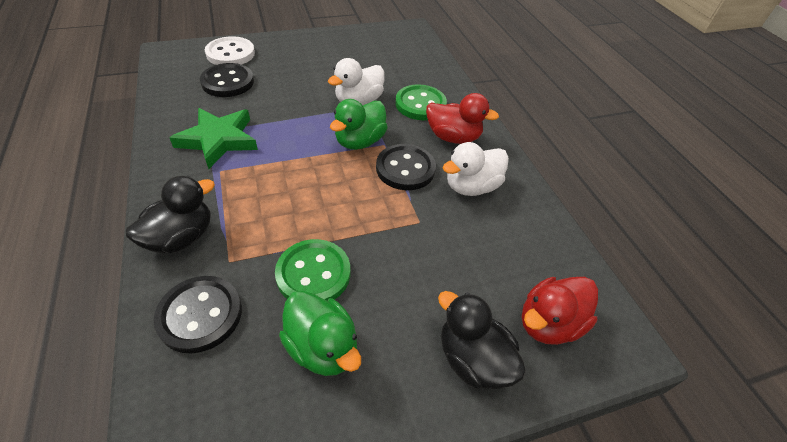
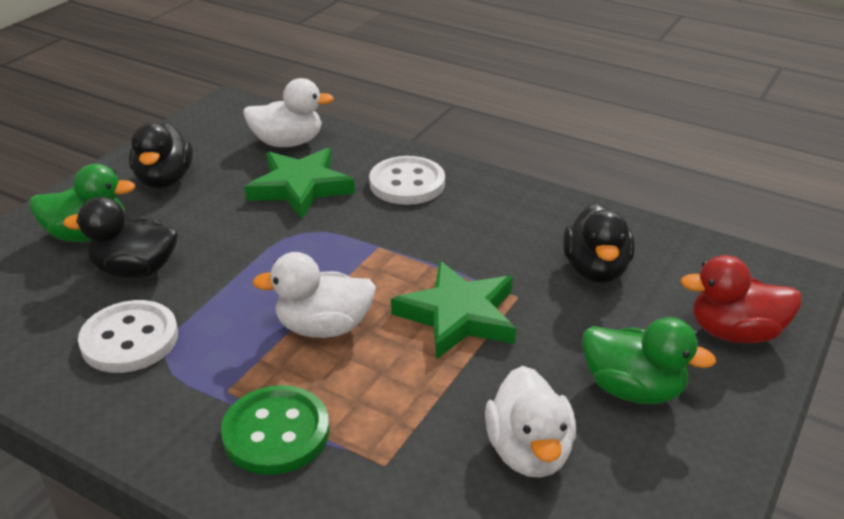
black button: 3 -> 0
black duck: 2 -> 3
green button: 2 -> 1
green star: 1 -> 2
red duck: 2 -> 1
white button: 1 -> 2
white duck: 2 -> 3

